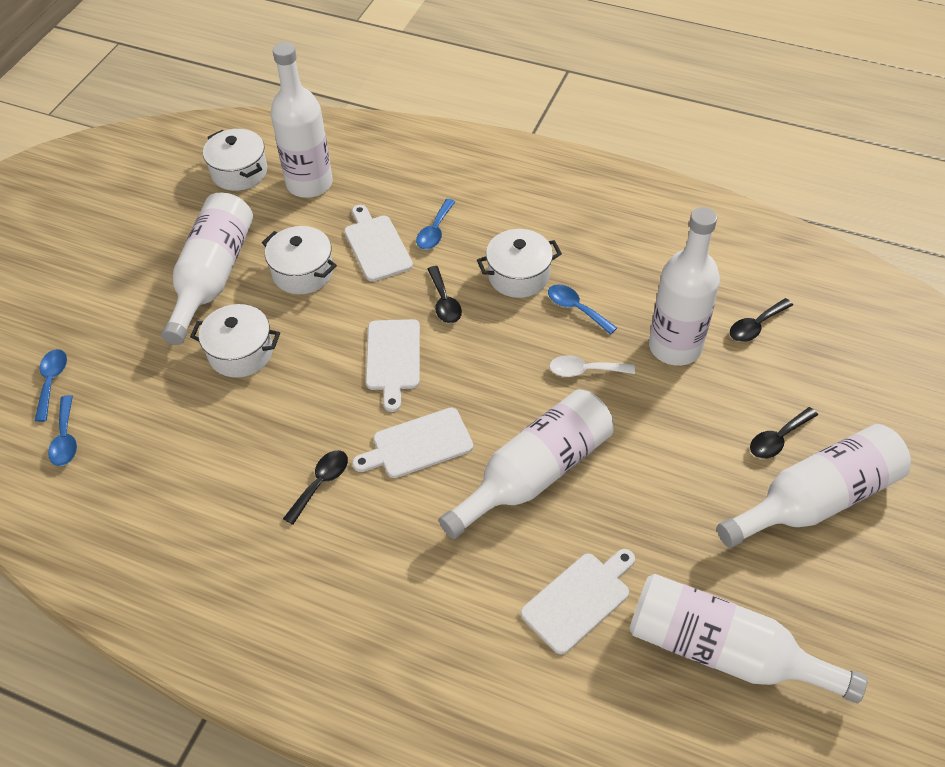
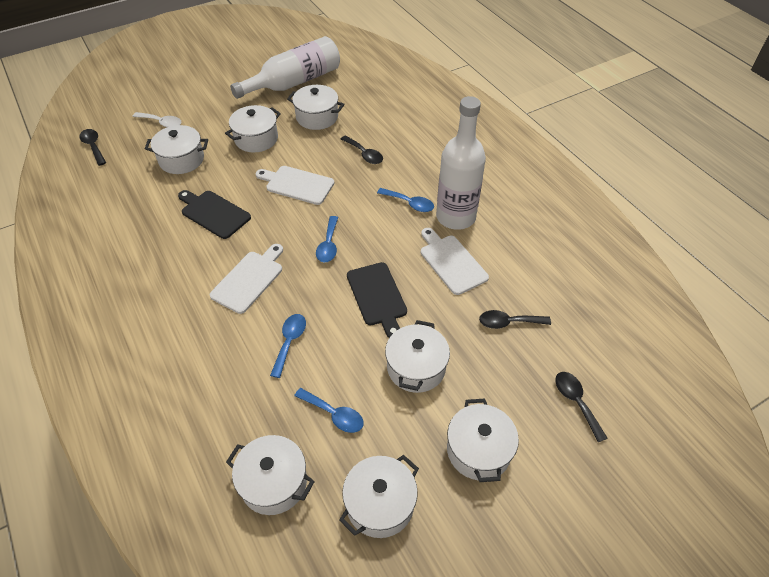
black cutting board: 0 -> 2
white bottle: 6 -> 2
white cutting board: 4 -> 3
white pot: 4 -> 7

